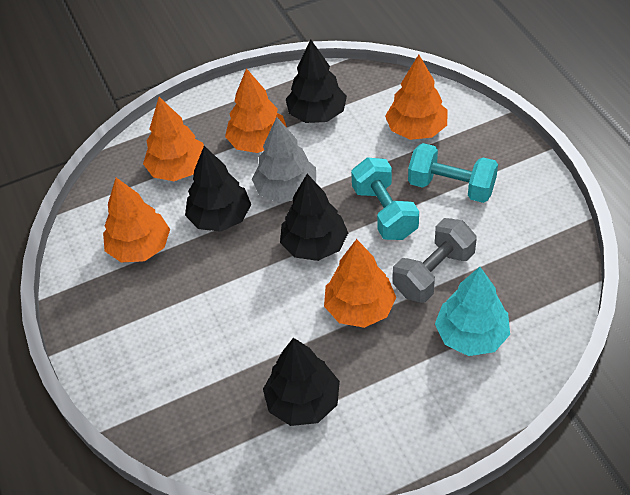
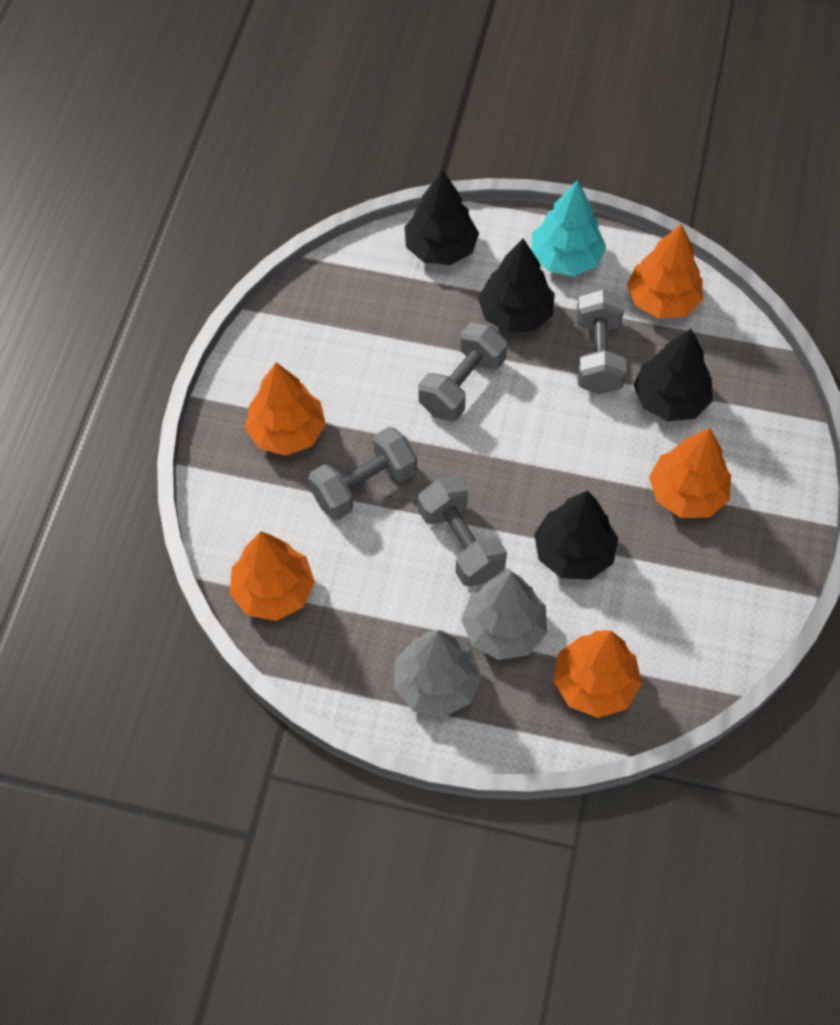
grey dumbbell: 1 -> 4
grey tree: 1 -> 2
turquoise dumbbell: 2 -> 0

